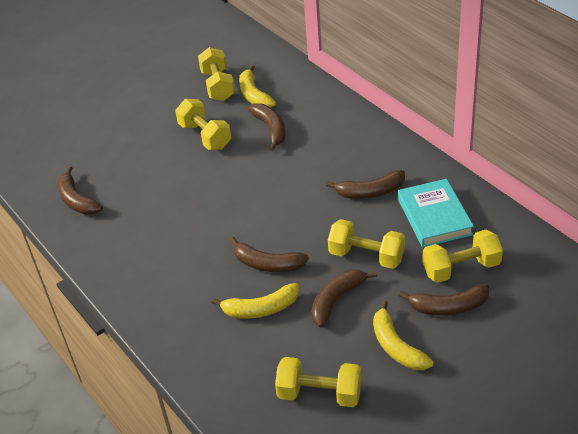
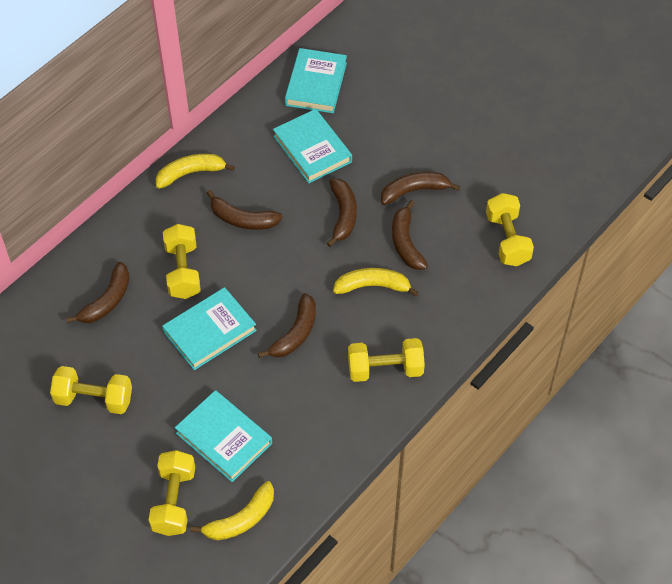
turquoise book: 1 -> 4

